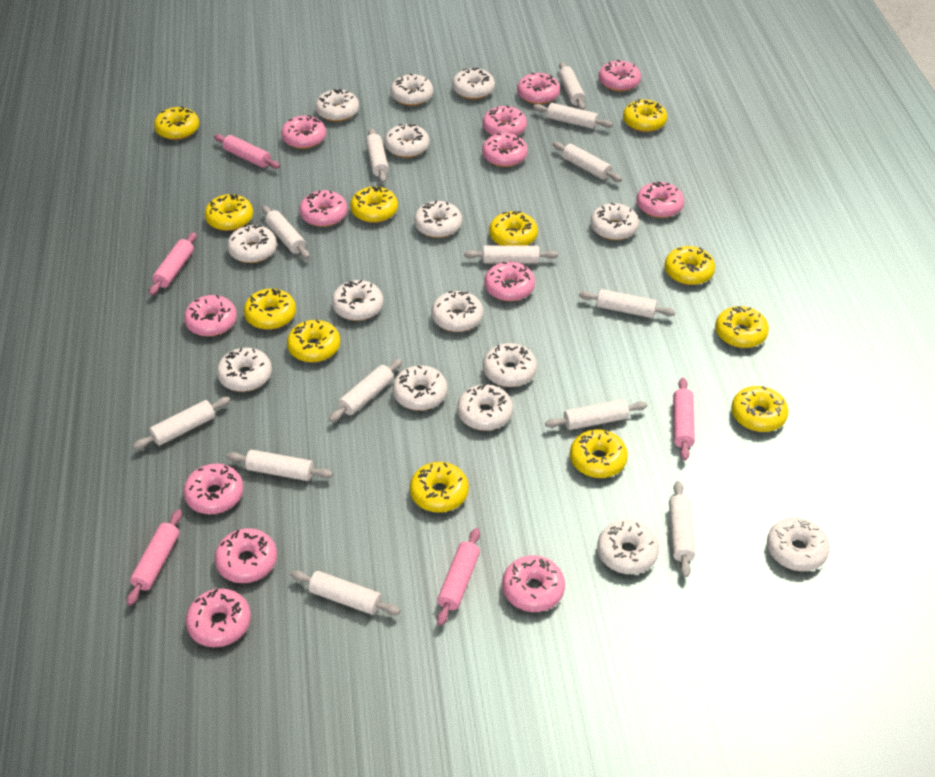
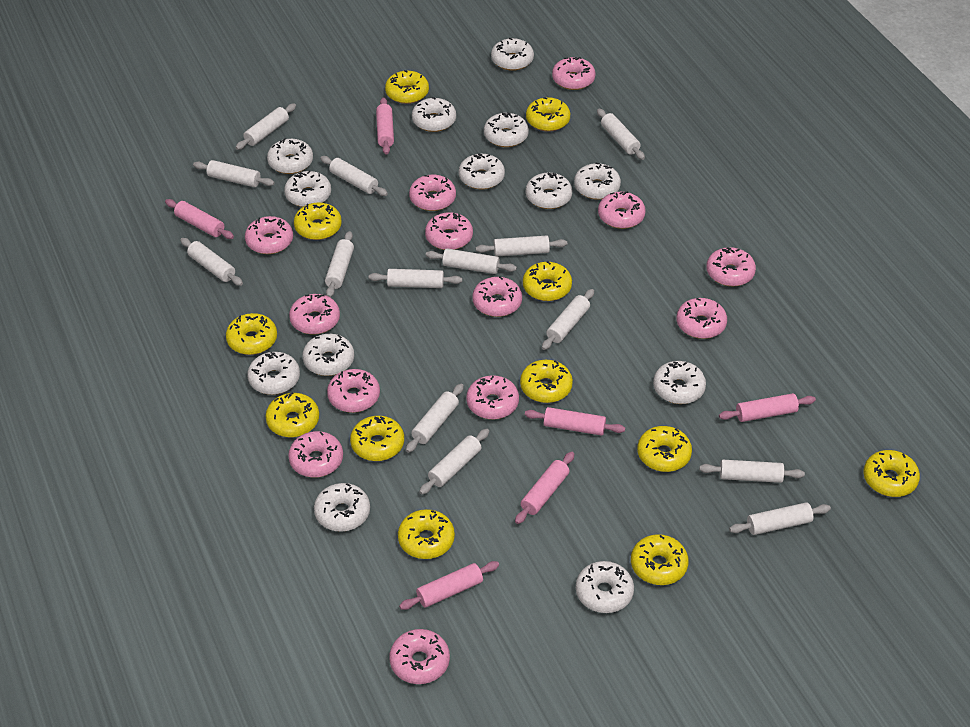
pink rolling pin: 5 -> 6
white donut: 15 -> 13
white rolling pin: 13 -> 14

